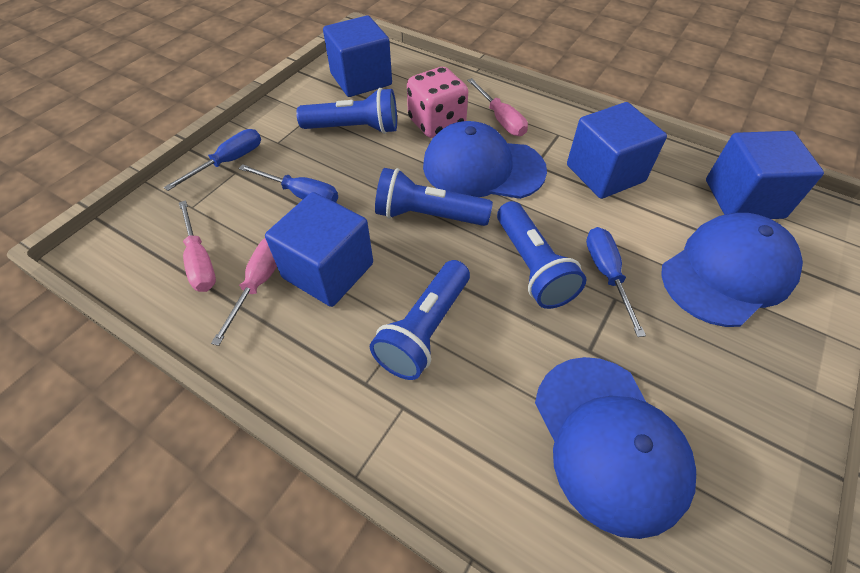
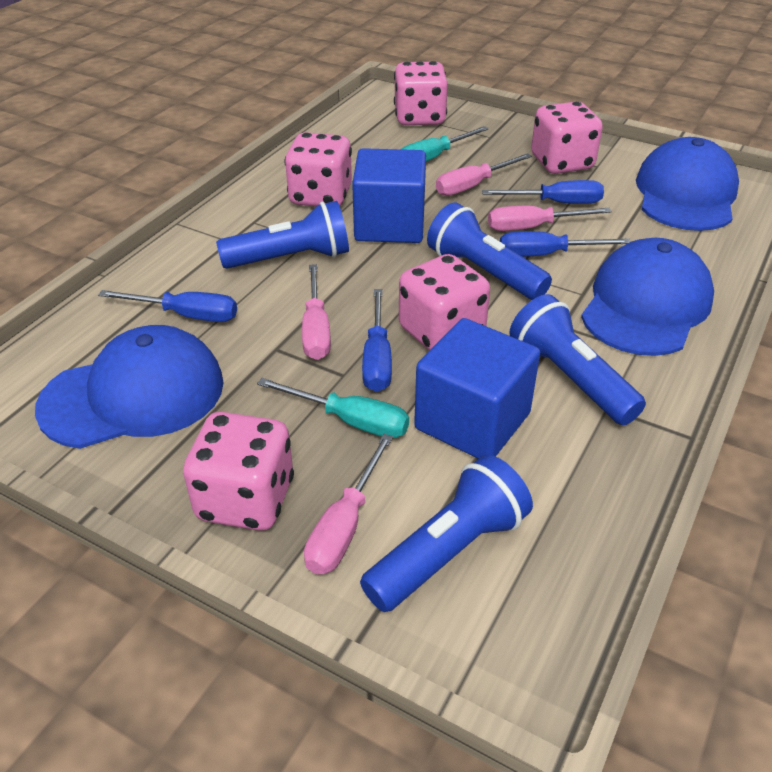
blue cube: 4 -> 2
blue screwdriver: 3 -> 4
pink dice: 1 -> 5
pink screwdriver: 3 -> 4
turquoise screwdriver: 0 -> 2

